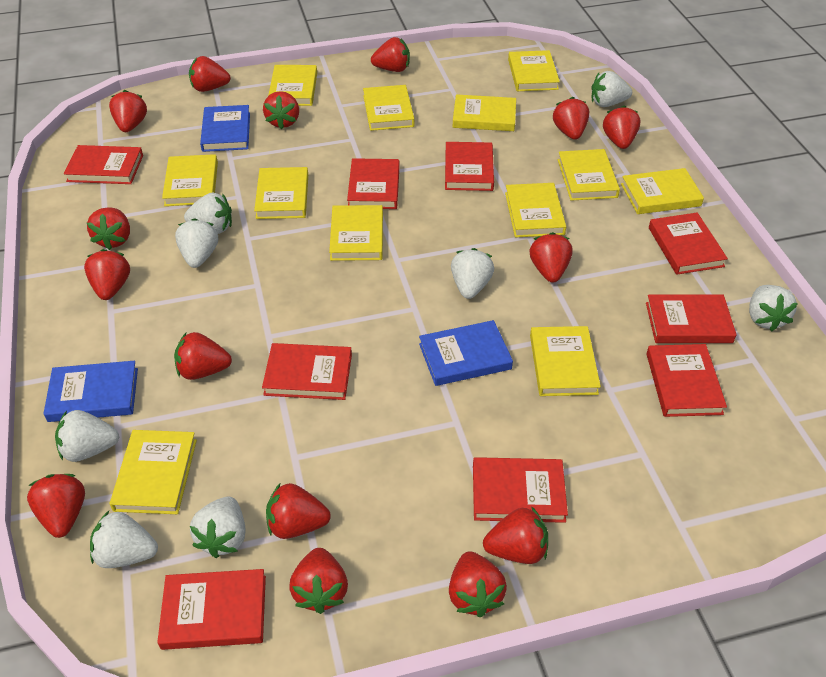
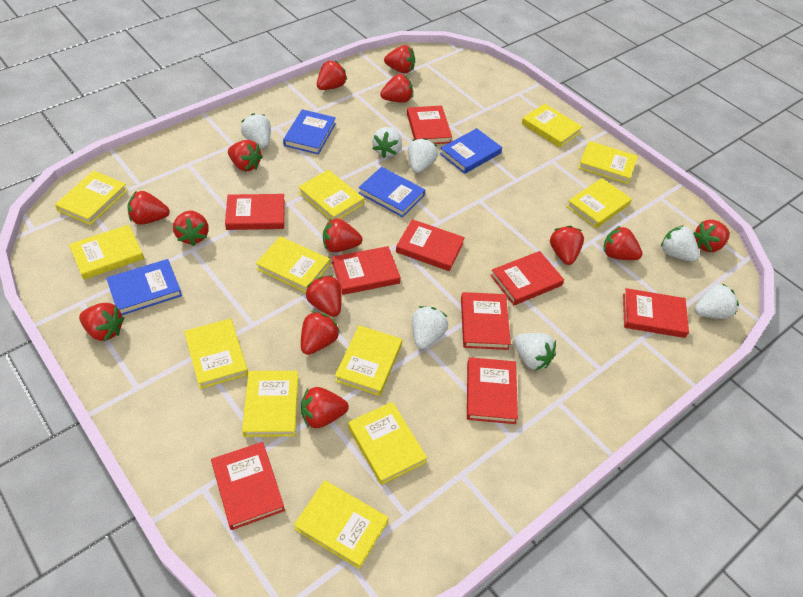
blue book: 3 -> 4
red strawberry: 15 -> 14
white strawberry: 8 -> 7

